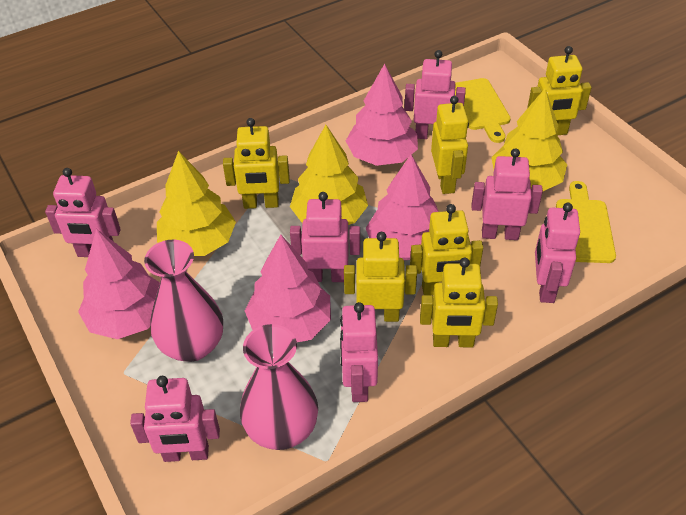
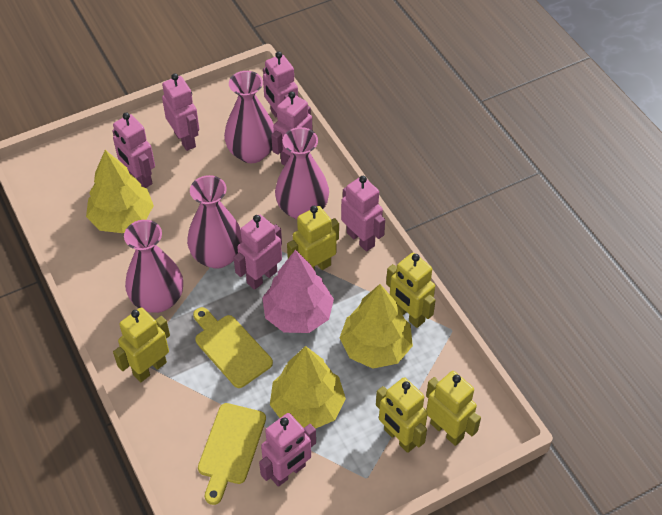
pink tree: 4 -> 1
pink vase: 2 -> 4
yellow robot: 6 -> 5

